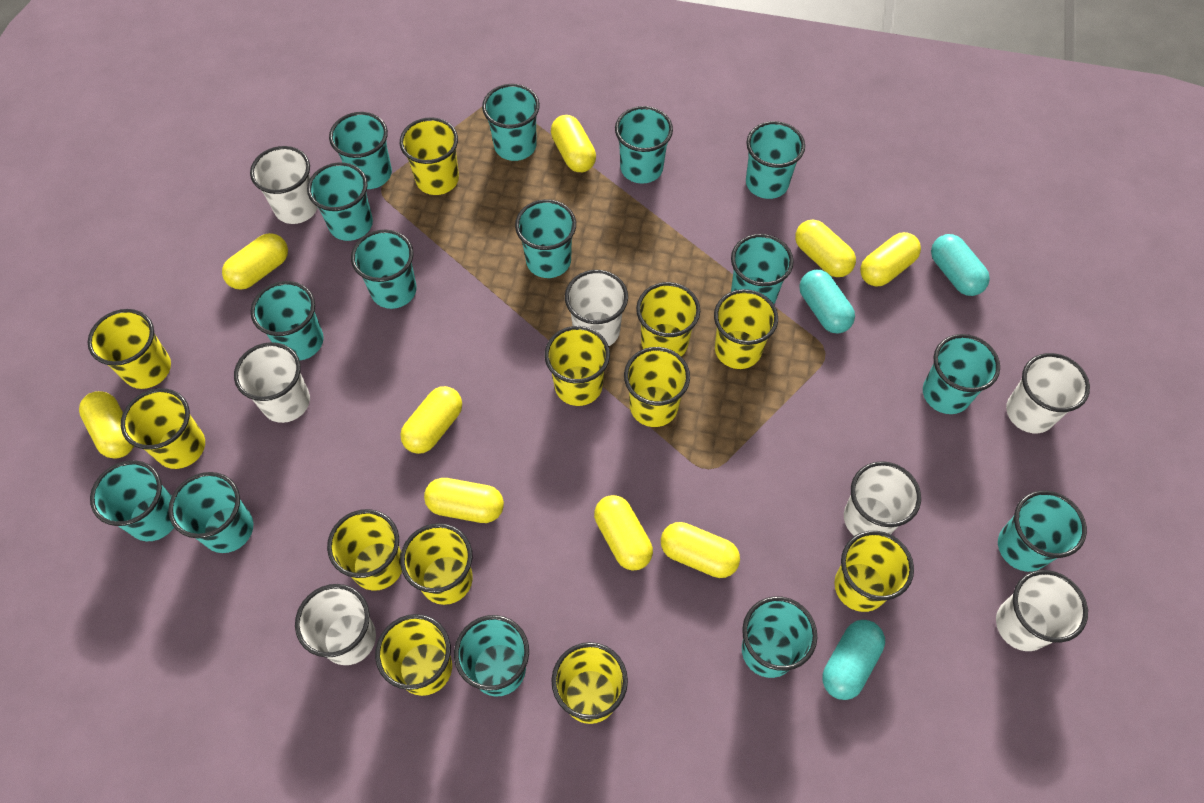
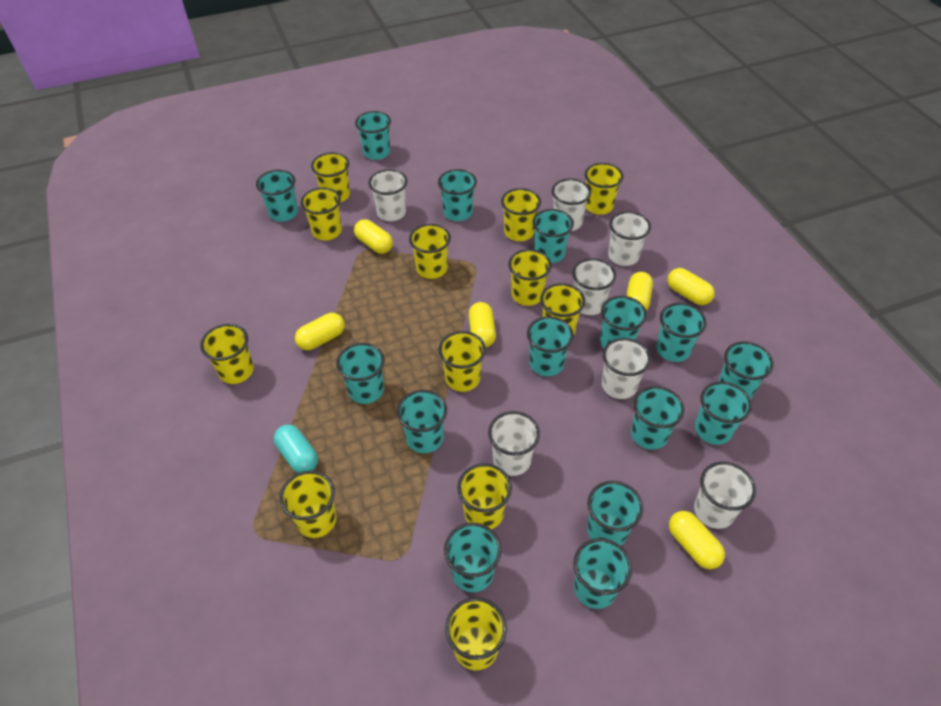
turquoise capsule: 3 -> 1
yellow capsule: 9 -> 6

